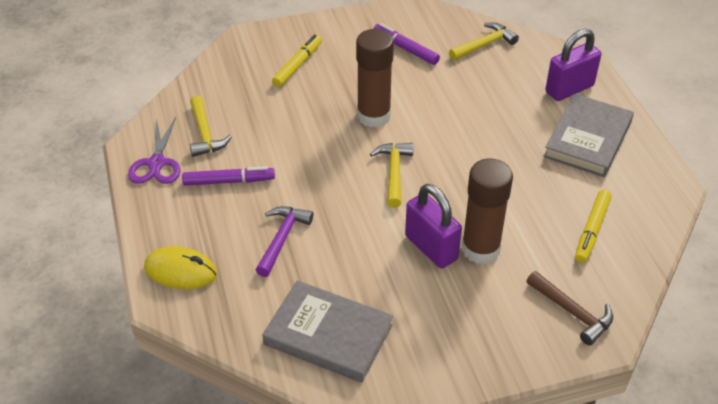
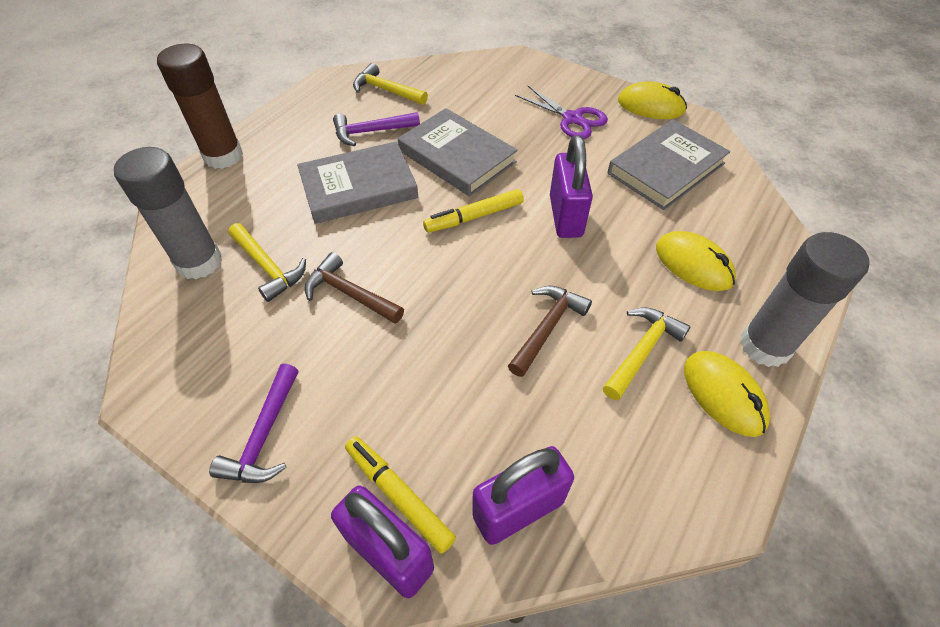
brown glue stick: 2 -> 1
brown hammer: 1 -> 2
grey book: 2 -> 3
grey glue stick: 0 -> 2
purple hammer: 1 -> 2
purple marker: 2 -> 0
purple padlock: 2 -> 3
yellow mouse: 1 -> 3

